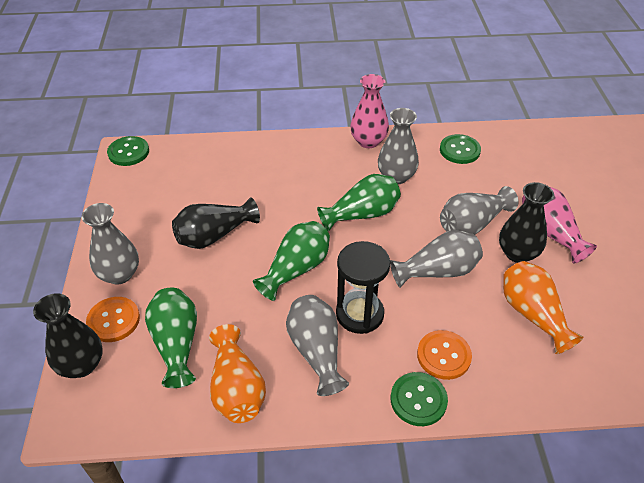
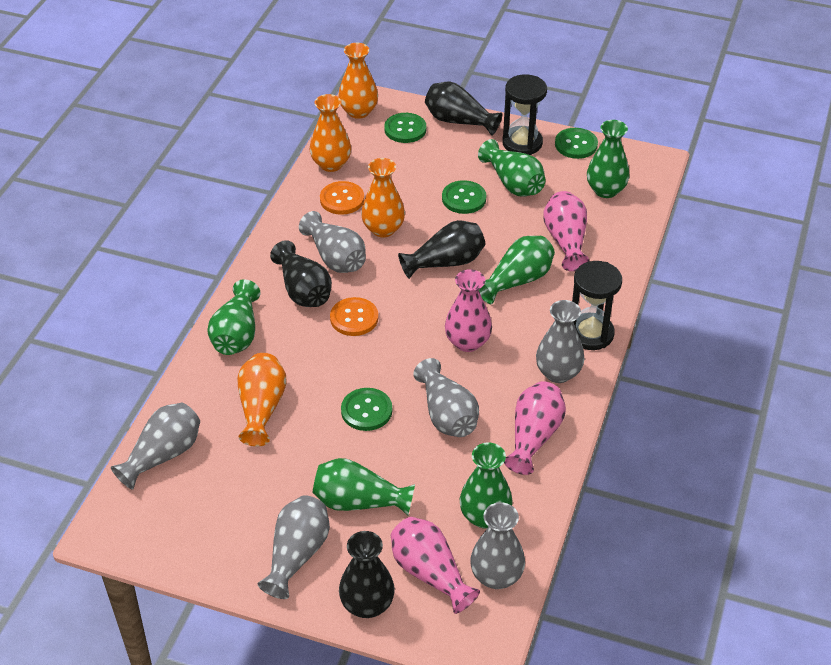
black hourglass: 1 -> 2
black vase: 3 -> 4
green button: 3 -> 4
green vase: 3 -> 6
grey vase: 5 -> 6
orange vase: 2 -> 4
pink vase: 2 -> 4

